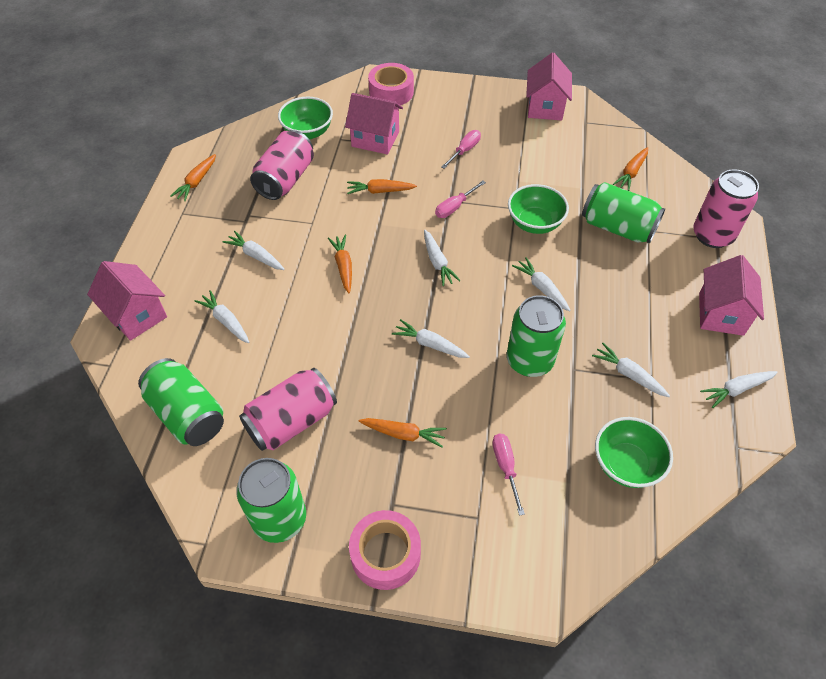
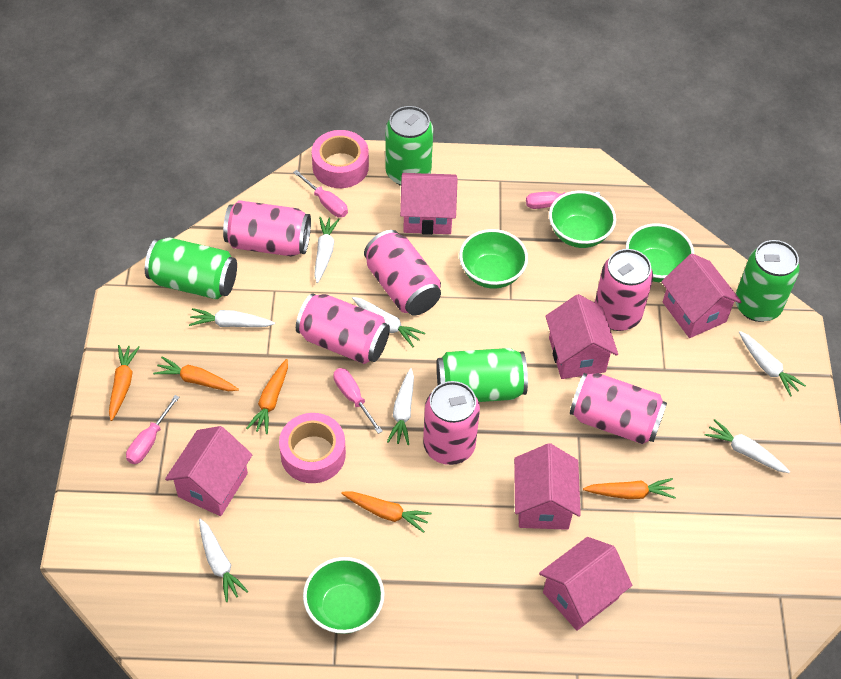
green bowl: 3 -> 4
pink can: 3 -> 6
pink house: 4 -> 6
pink screwdriver: 3 -> 4

